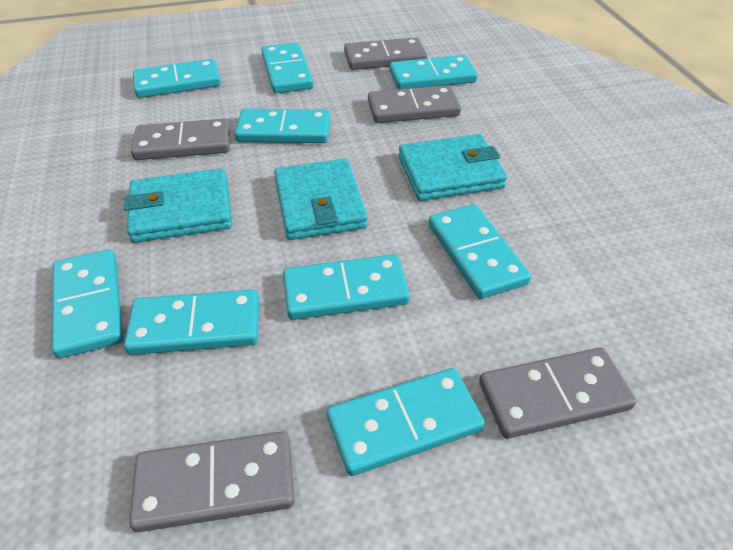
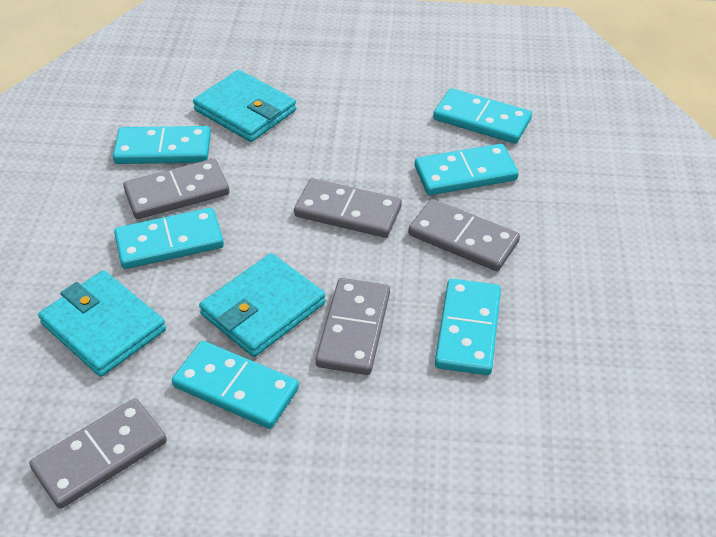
turquoise domino: 9 -> 6

